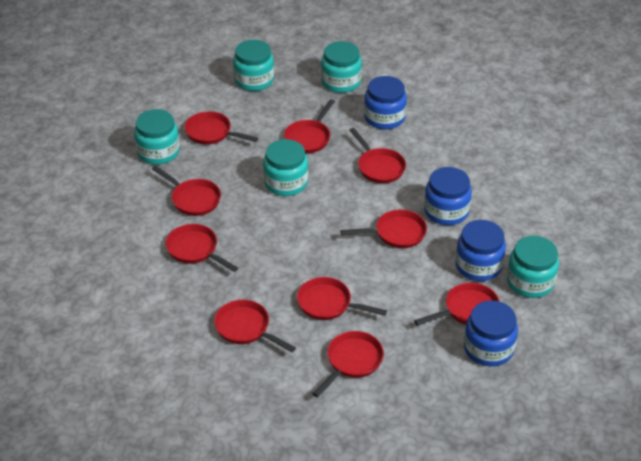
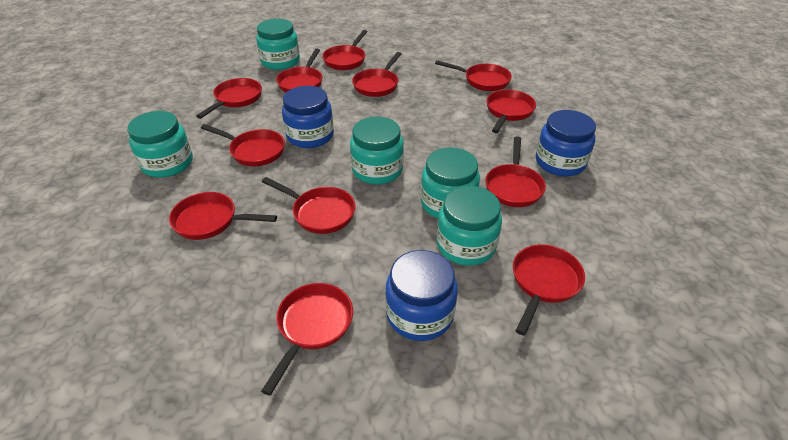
blue jar: 4 -> 3
red pan: 10 -> 12

